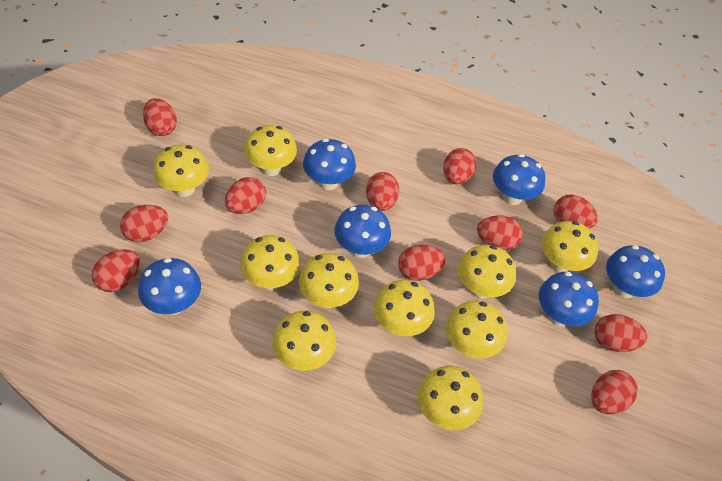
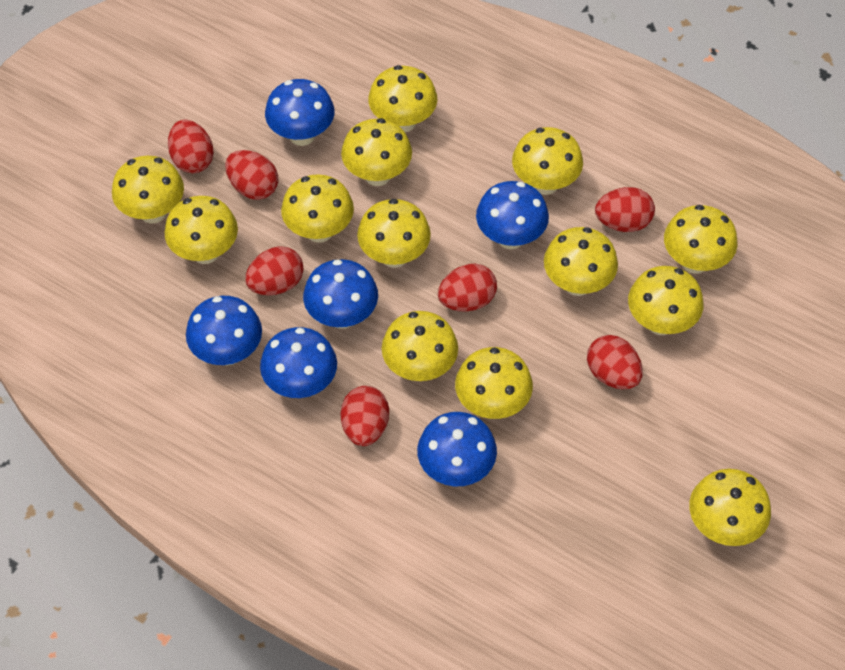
red egg: 11 -> 7
yellow mushroom: 10 -> 13

